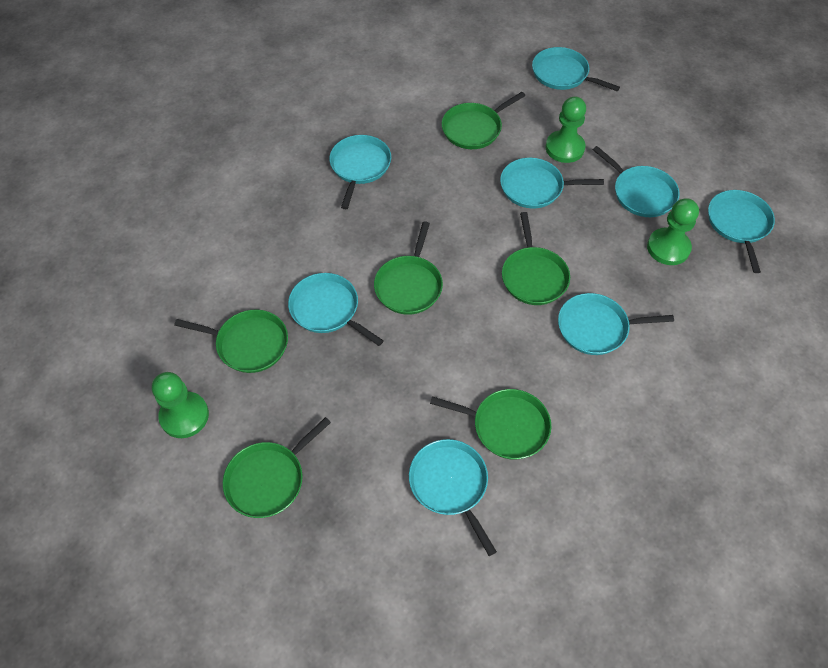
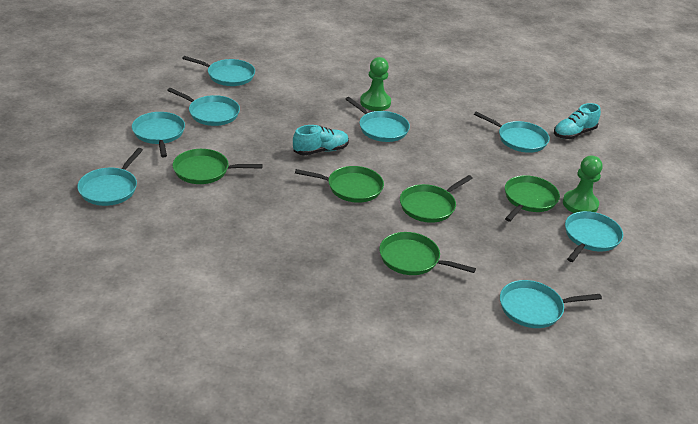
green pan: 6 -> 5
green pawn: 3 -> 2
turquoise shoe: 0 -> 2

